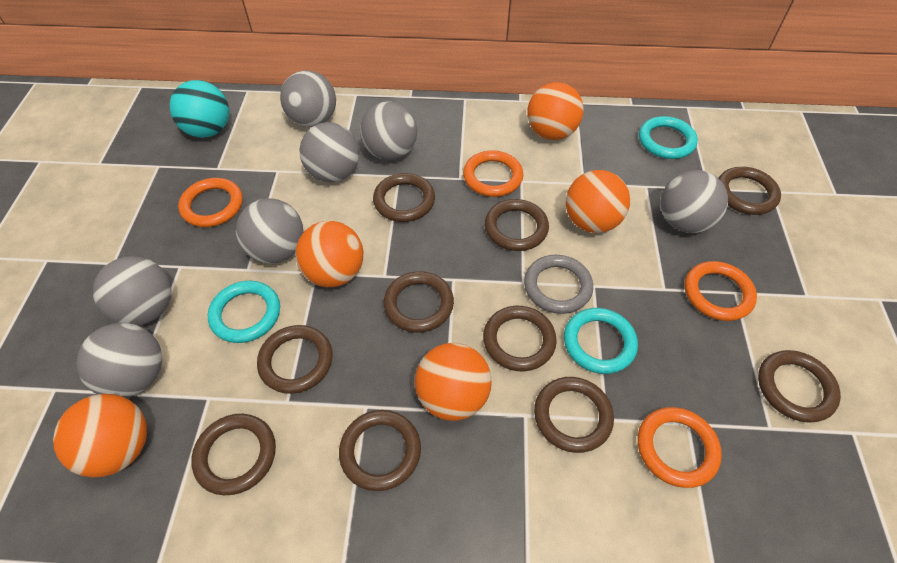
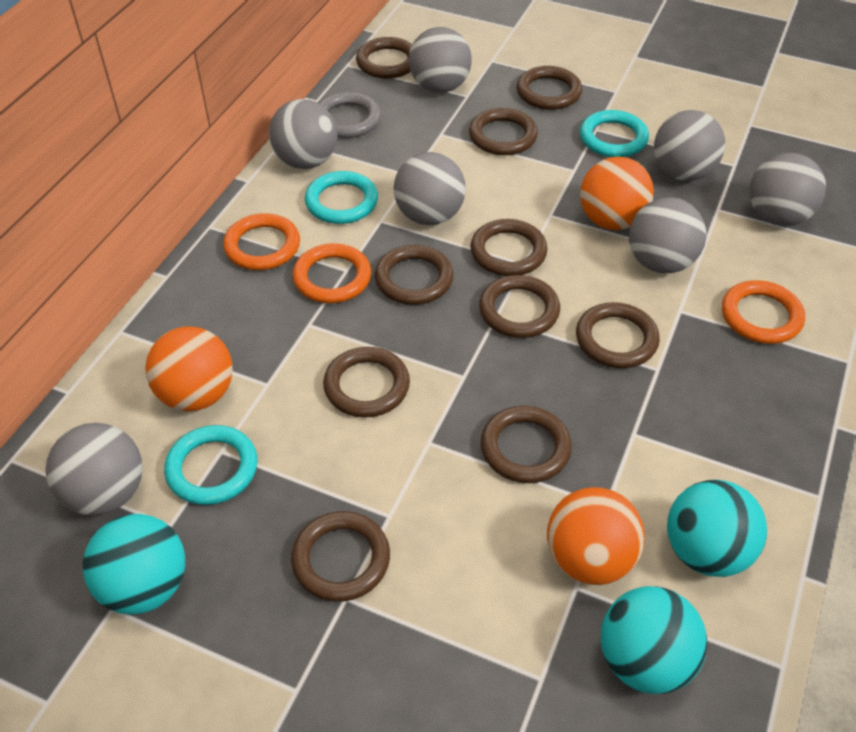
orange ball: 5 -> 3
orange ring: 4 -> 3
turquoise ball: 1 -> 3

